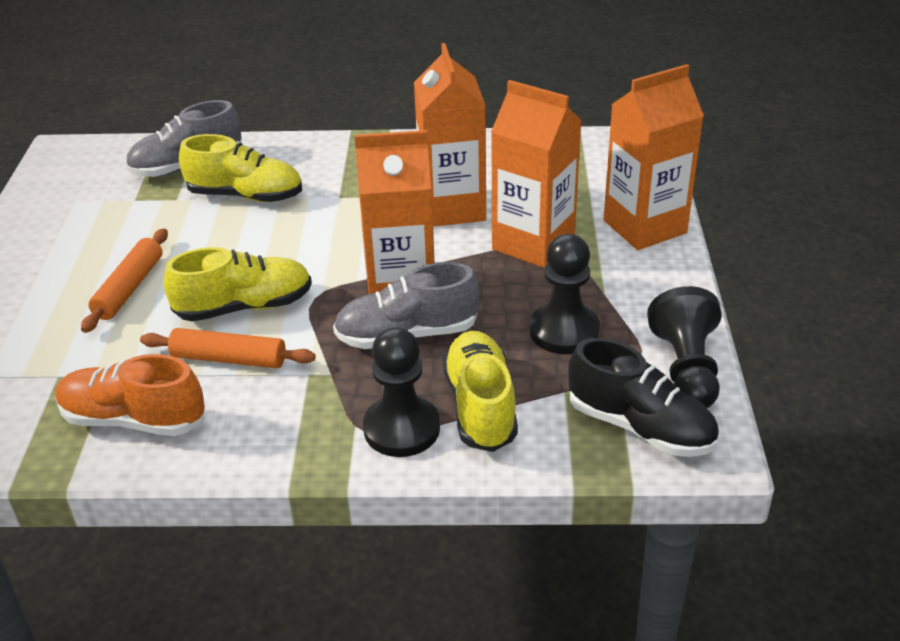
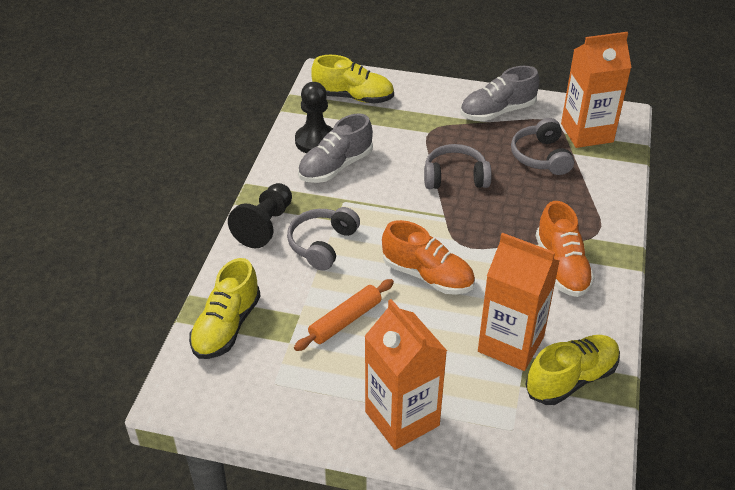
black pawn: 3 -> 2
black shoe: 1 -> 0
grey headphones: 0 -> 3
orange carton: 4 -> 3
orange rolling pin: 2 -> 1
orange shoe: 1 -> 2

